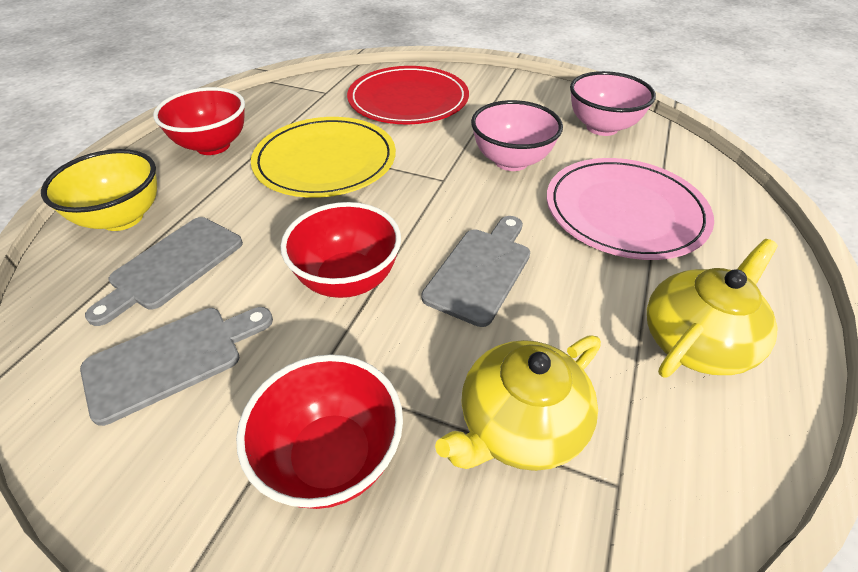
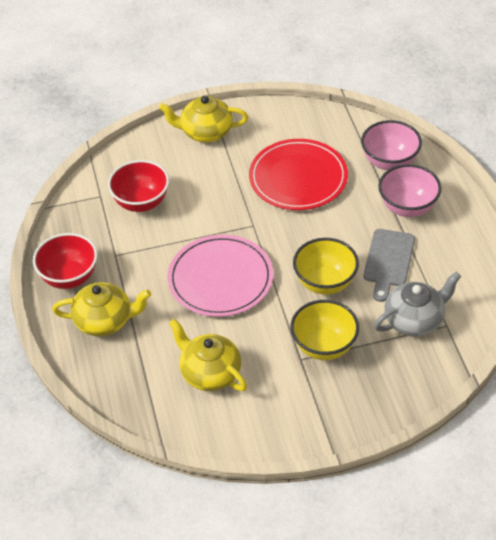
grey cutting board: 3 -> 1
grey teapot: 0 -> 1
red bowl: 3 -> 2
yellow bowl: 1 -> 2
yellow plate: 1 -> 0
yellow teapot: 2 -> 3

